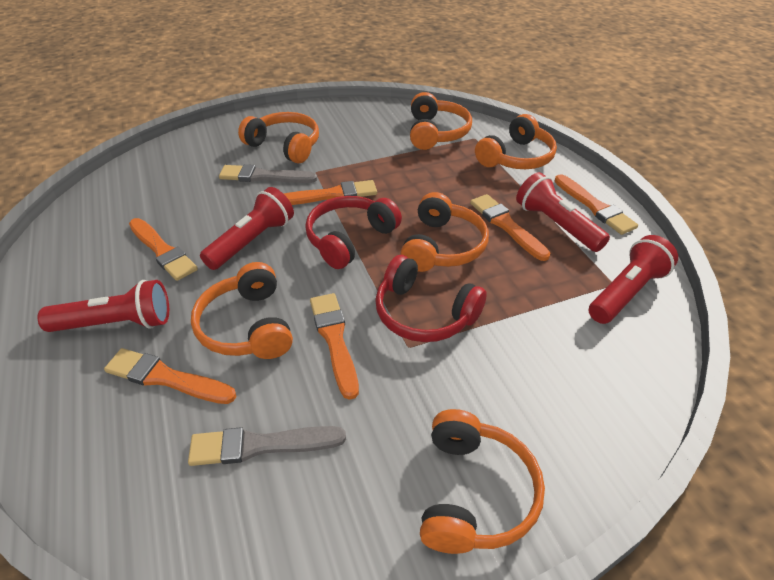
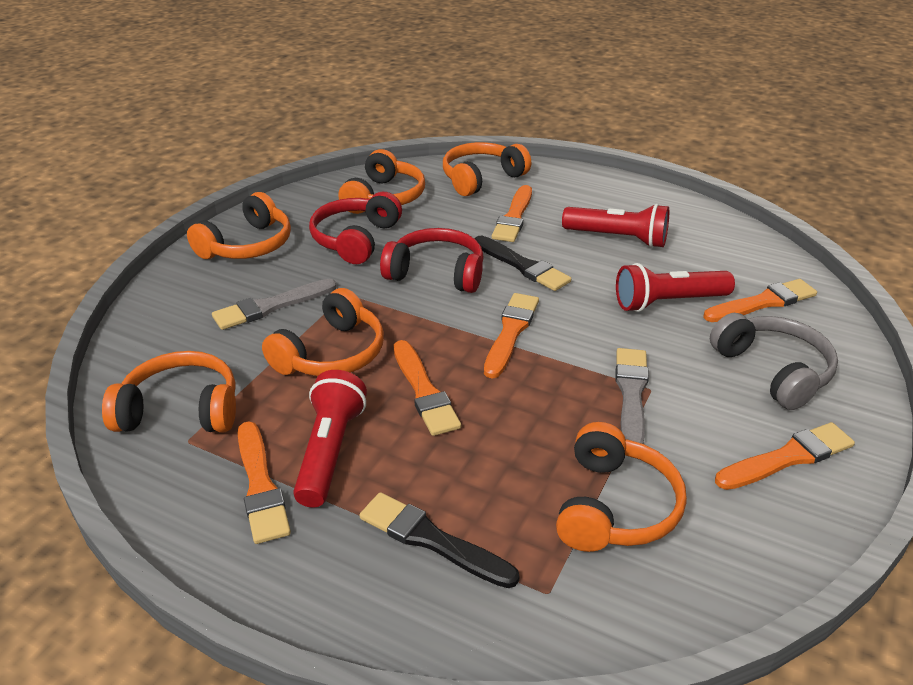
black brush: 0 -> 2
grey headphones: 0 -> 1
red flashlight: 4 -> 3

